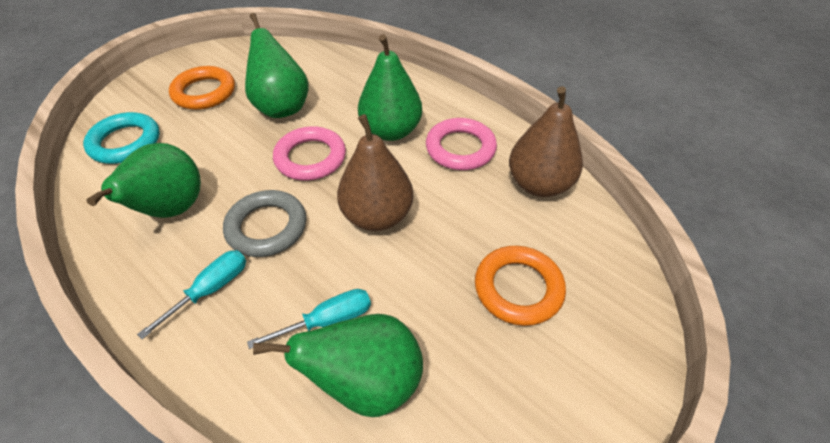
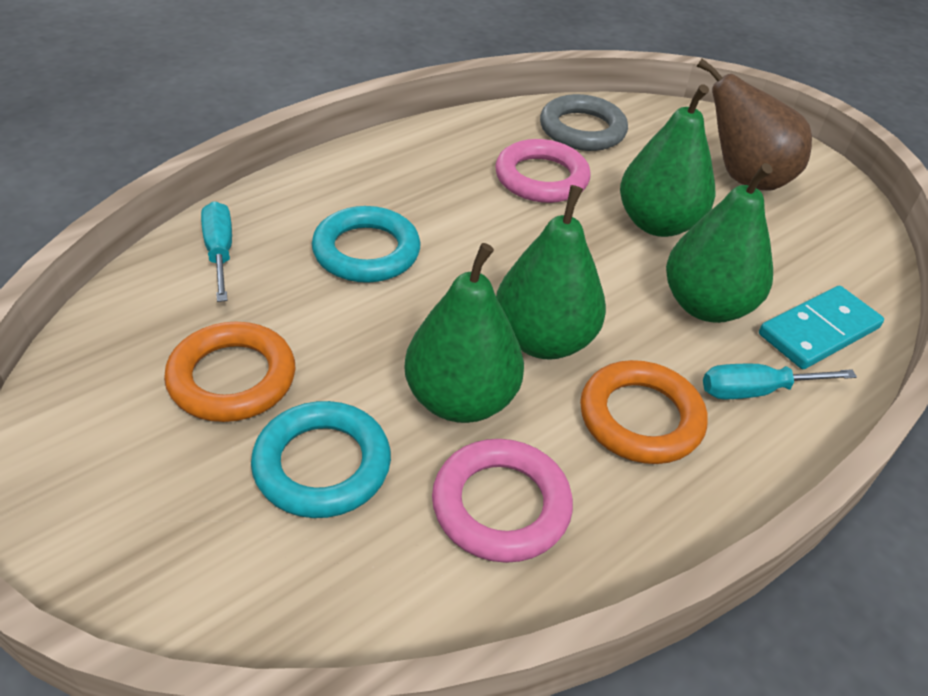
brown pear: 2 -> 1
turquoise domino: 0 -> 1
turquoise ring: 1 -> 2

